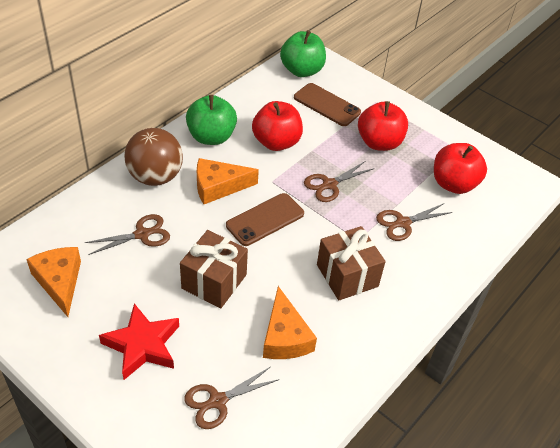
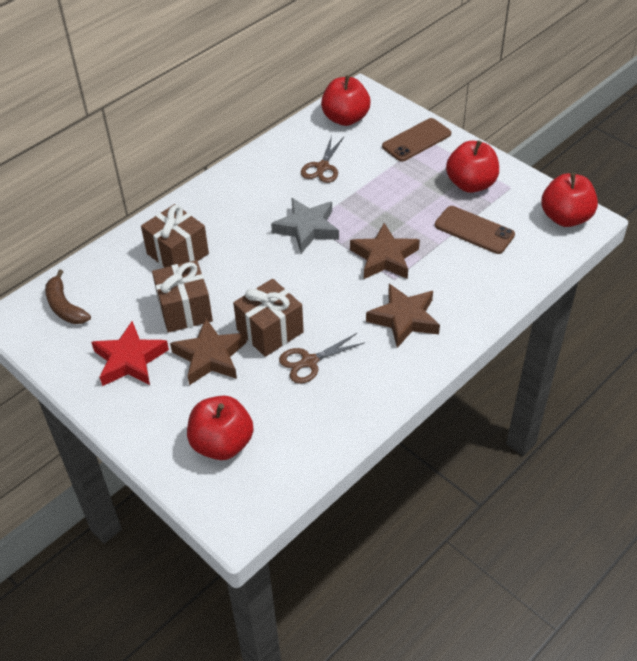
brown ball: 1 -> 0
brown banana: 0 -> 1
brown gift: 2 -> 3
brown scissors: 4 -> 2
brown star: 0 -> 3
green apple: 2 -> 0
grey star: 0 -> 1
orange cheese: 3 -> 0
red apple: 3 -> 4

